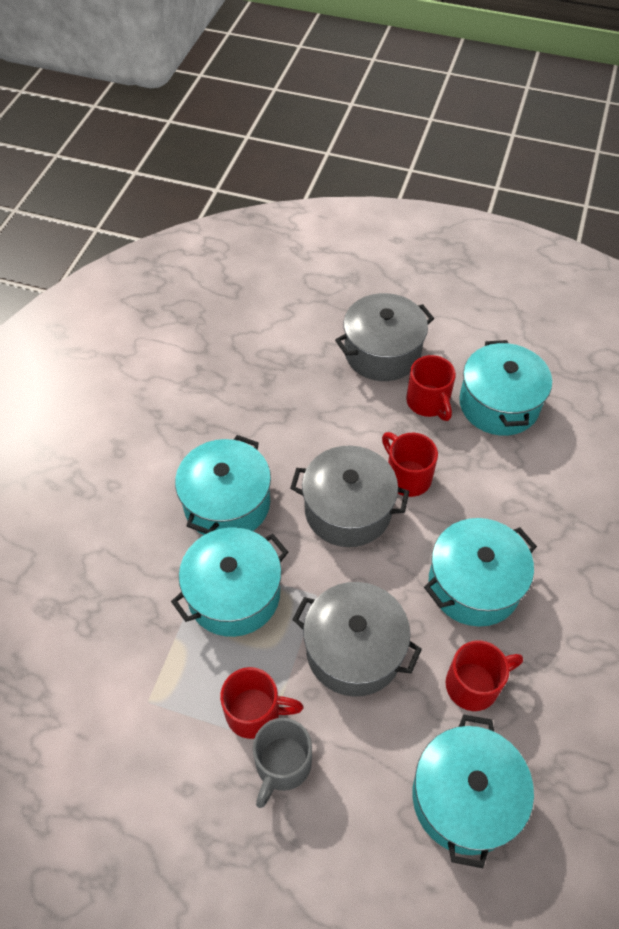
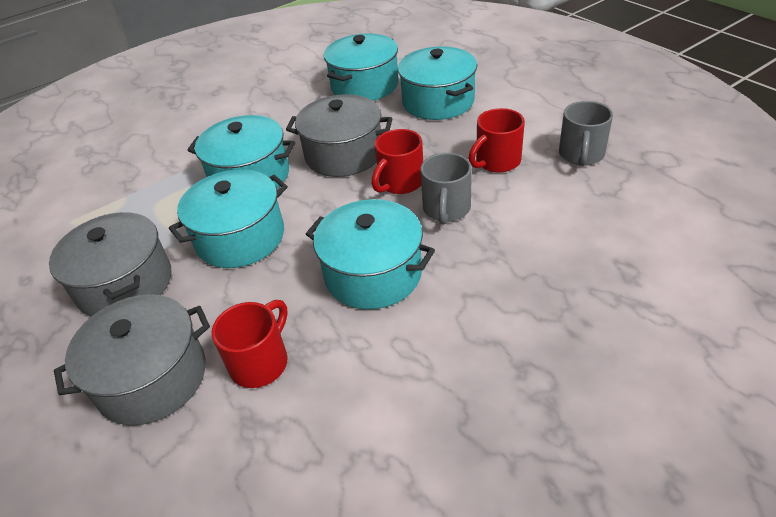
grey mug: 1 -> 2
red mug: 4 -> 3

